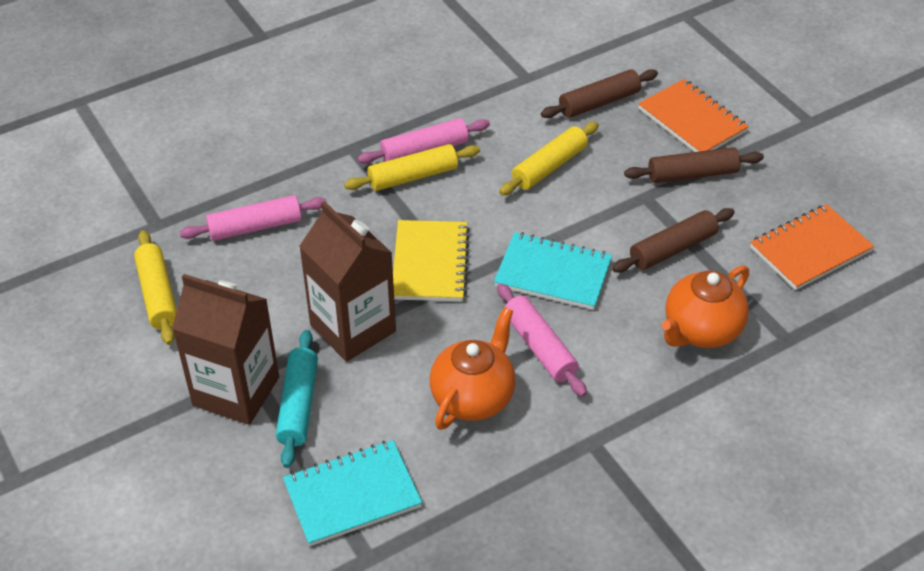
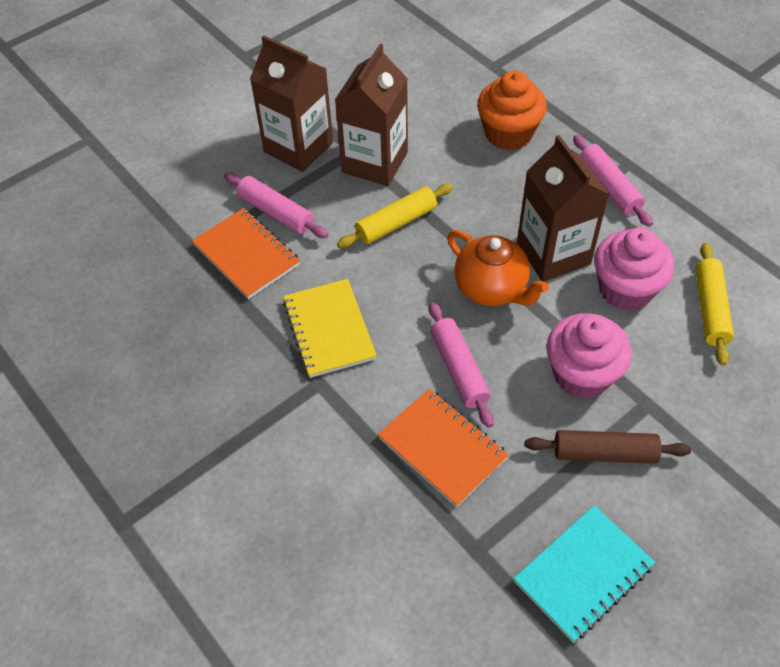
brown carton: 2 -> 3
brown rolling pin: 3 -> 1
orange cupcake: 0 -> 1
orange teapot: 2 -> 1
pink cupcake: 0 -> 2
turquoise notebook: 2 -> 1
turquoise rolling pin: 1 -> 0
yellow rolling pin: 3 -> 2

